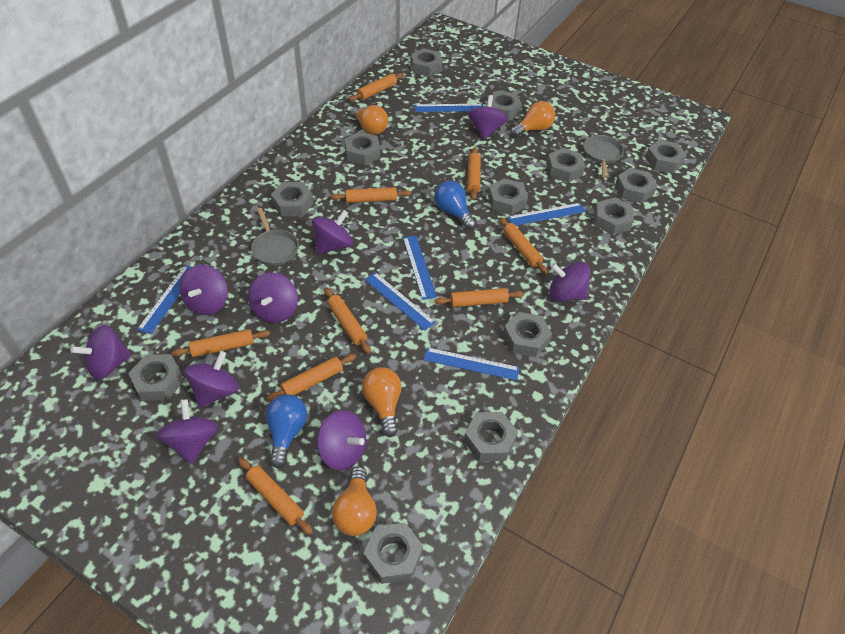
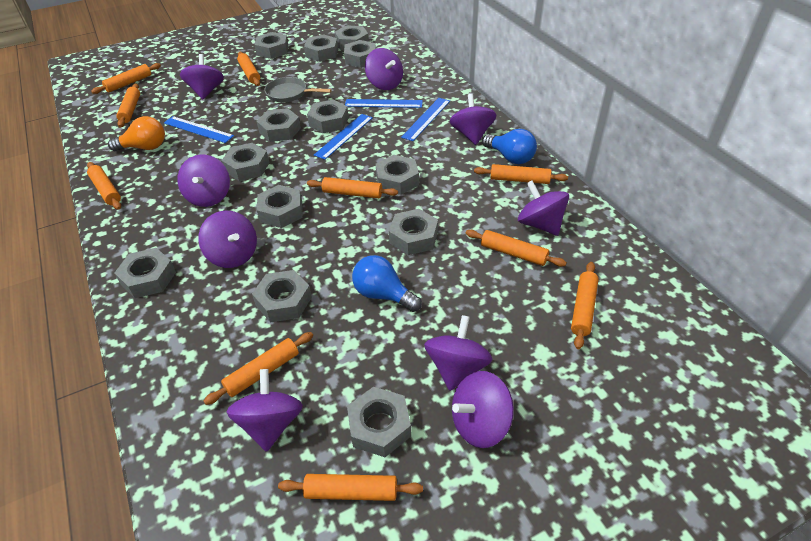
blue ruler: 6 -> 4
grey pan: 2 -> 1
orange light bulb: 4 -> 1
orange rolling pin: 9 -> 10

